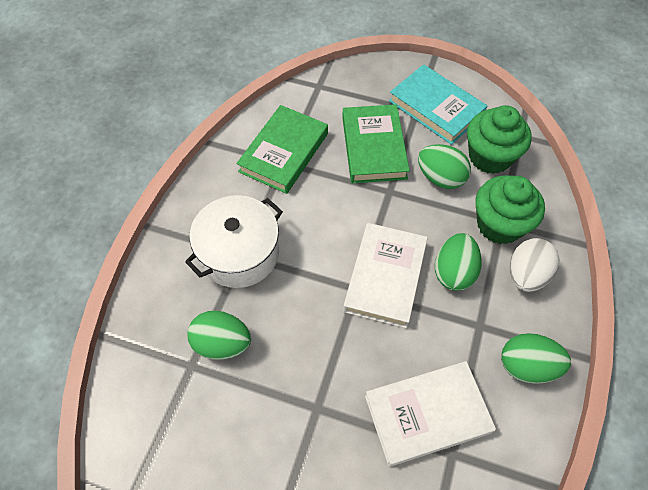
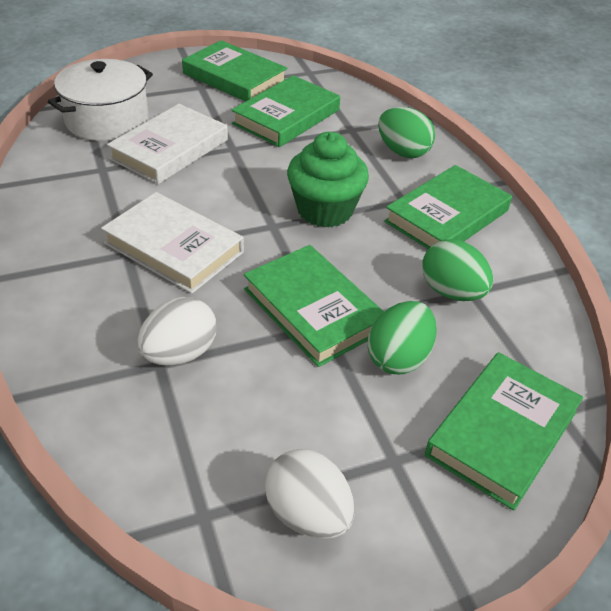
green book: 2 -> 5
green cupcake: 2 -> 1
green egg: 4 -> 3
turquoise book: 1 -> 0
white egg: 1 -> 2

